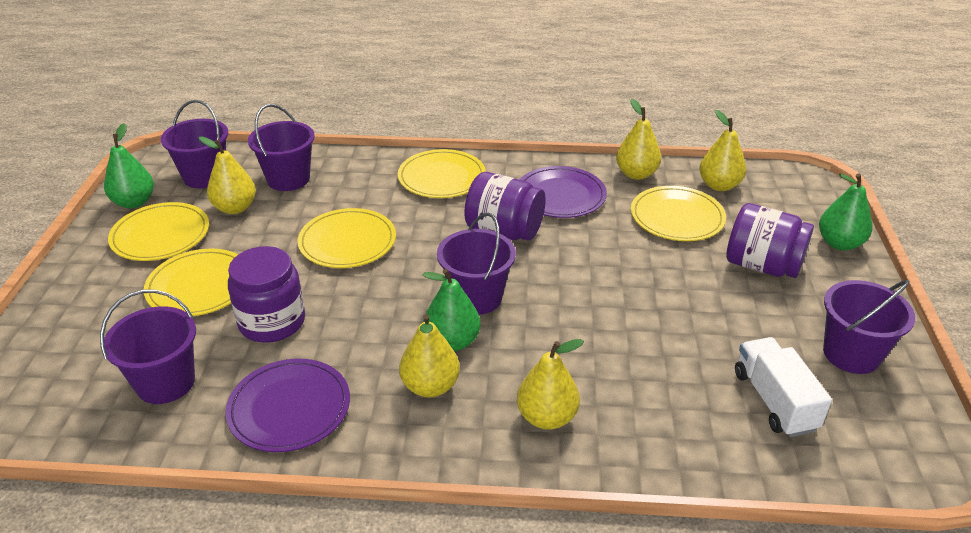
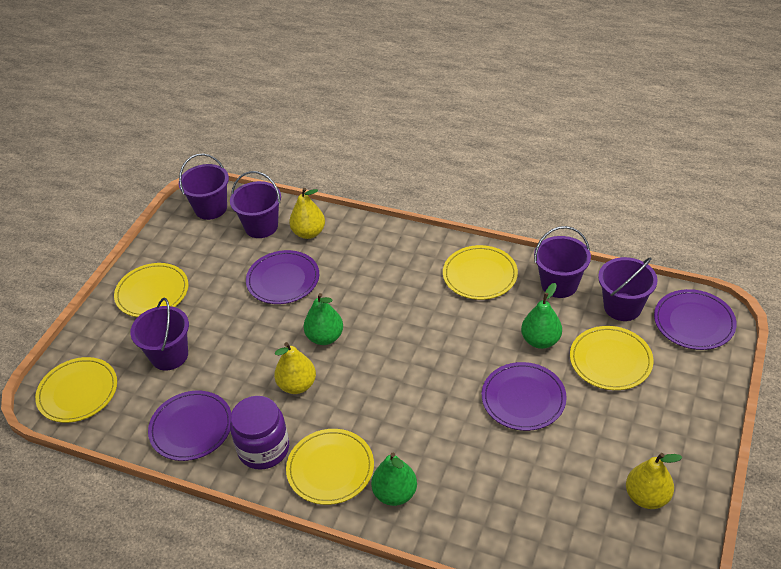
purple jar: 3 -> 1
purple plate: 2 -> 4
white truck: 1 -> 0
yellow pear: 5 -> 3

